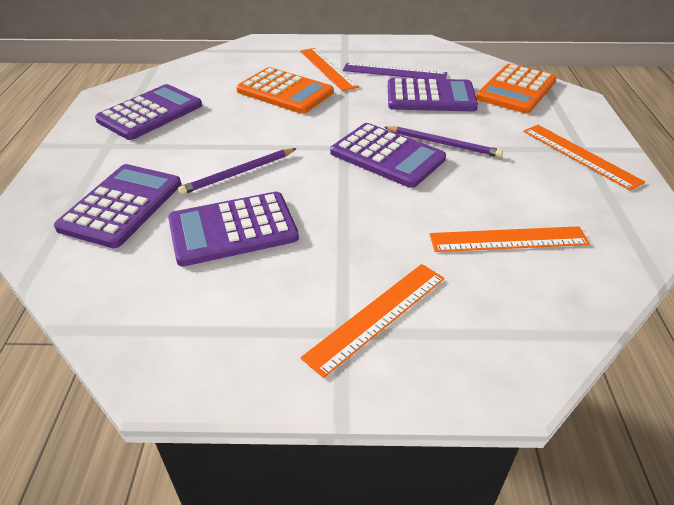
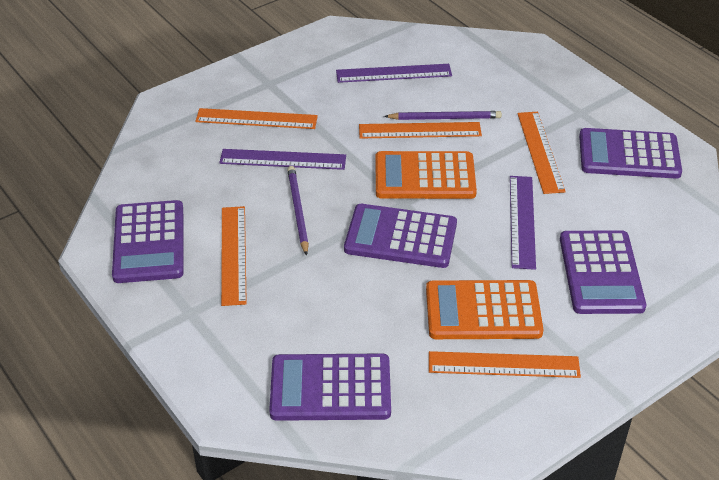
orange ruler: 4 -> 5
purple ruler: 1 -> 3

